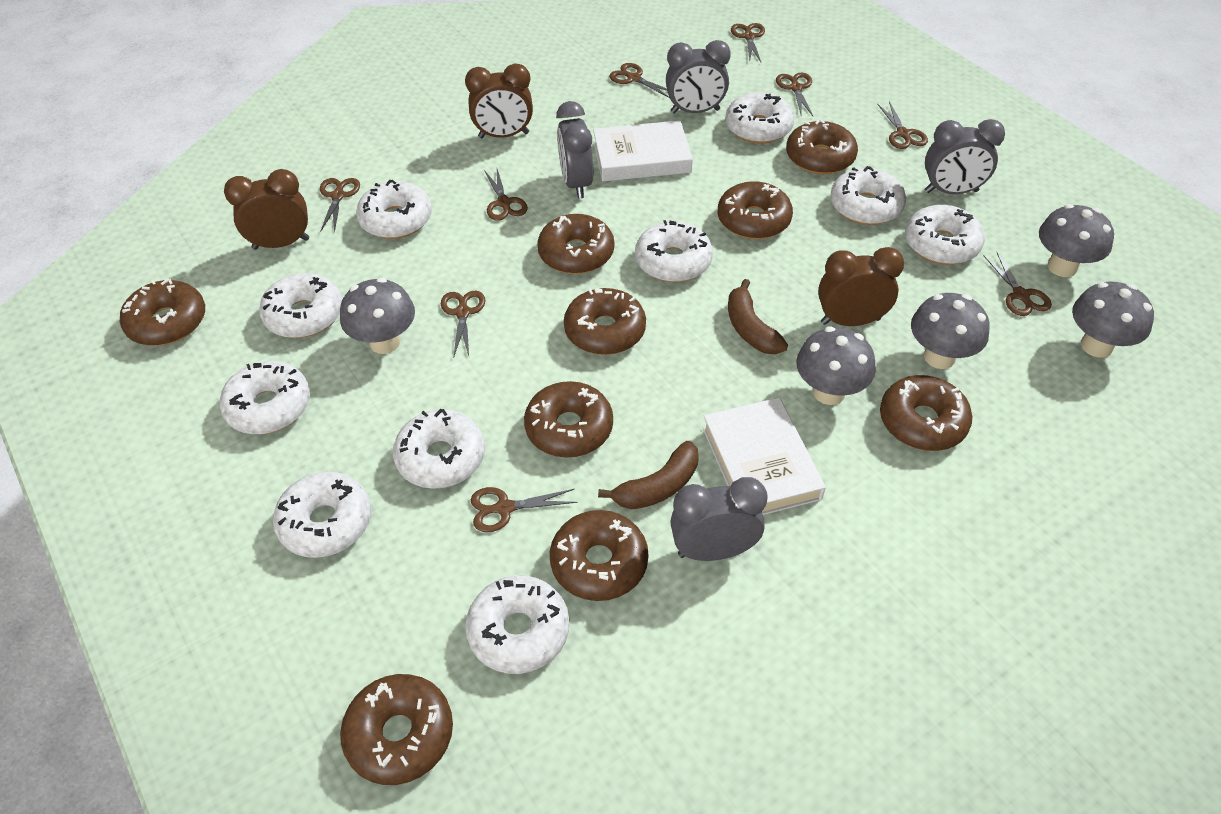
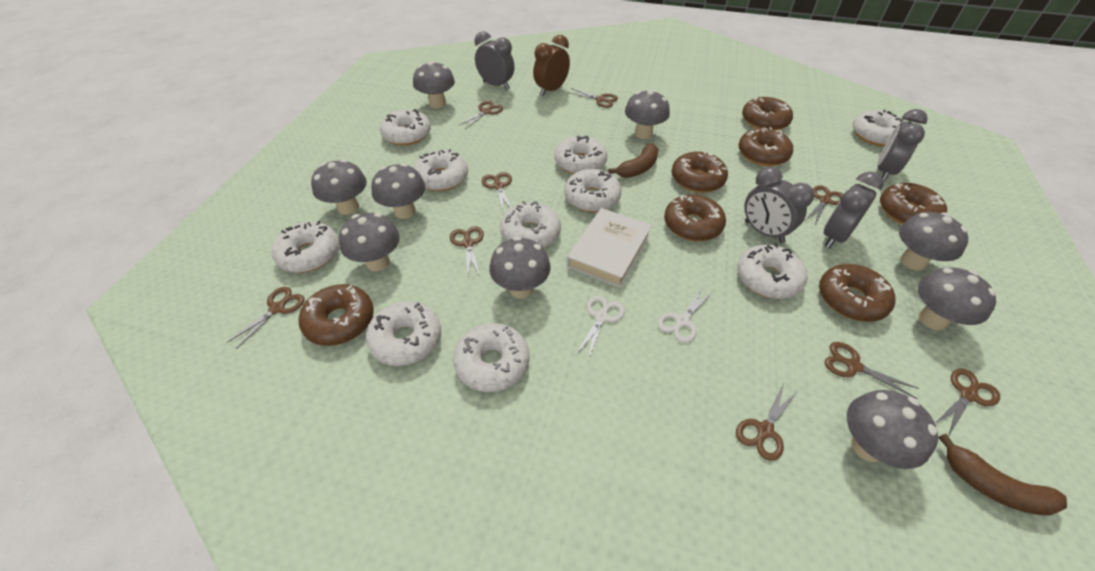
brown clock: 3 -> 1
brown donut: 9 -> 7
grey mushroom: 5 -> 9
white book: 2 -> 1
white scissors: 0 -> 2

